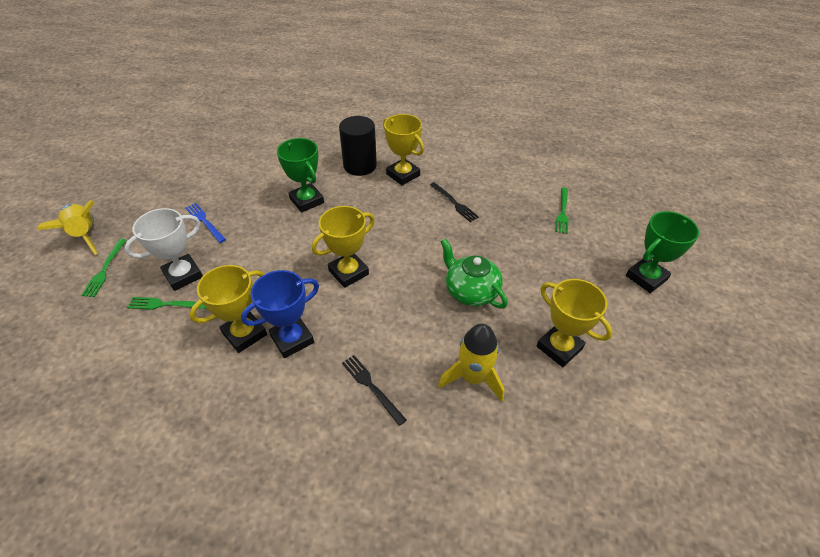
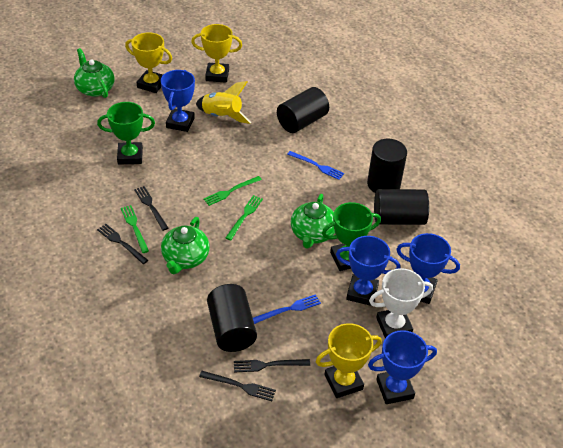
black cylinder: 1 -> 4
black fork: 2 -> 4
blue fork: 1 -> 2
blue trophy: 1 -> 4
green teapot: 1 -> 3
yellow rocket: 2 -> 1
yellow trophy: 4 -> 3

